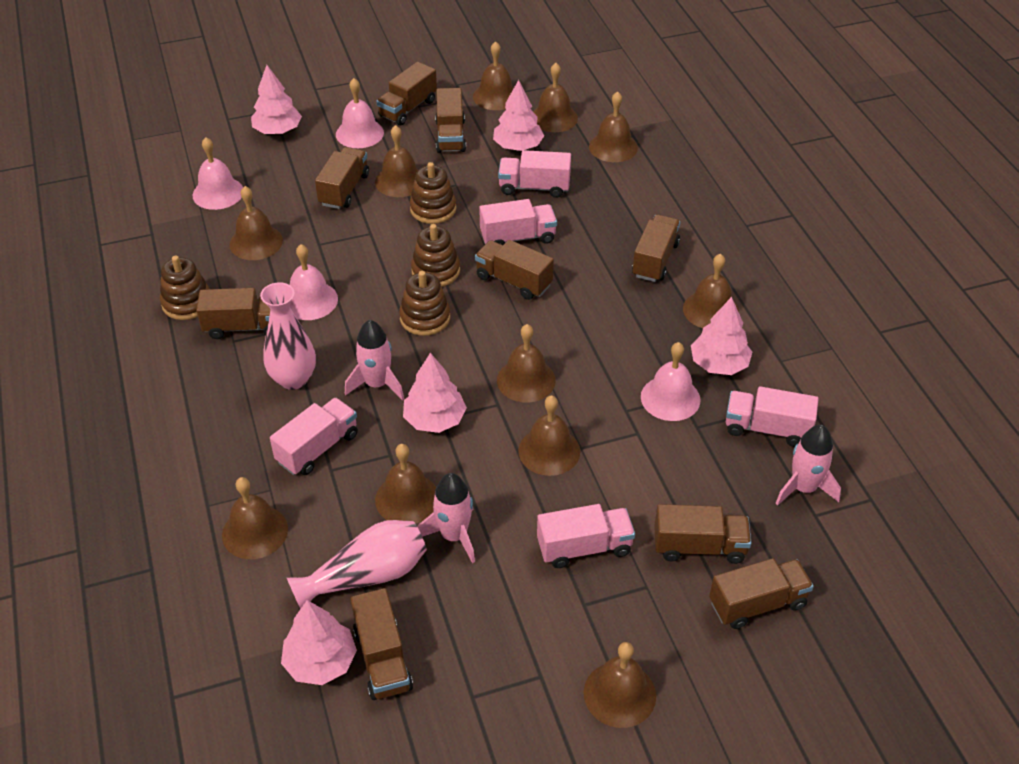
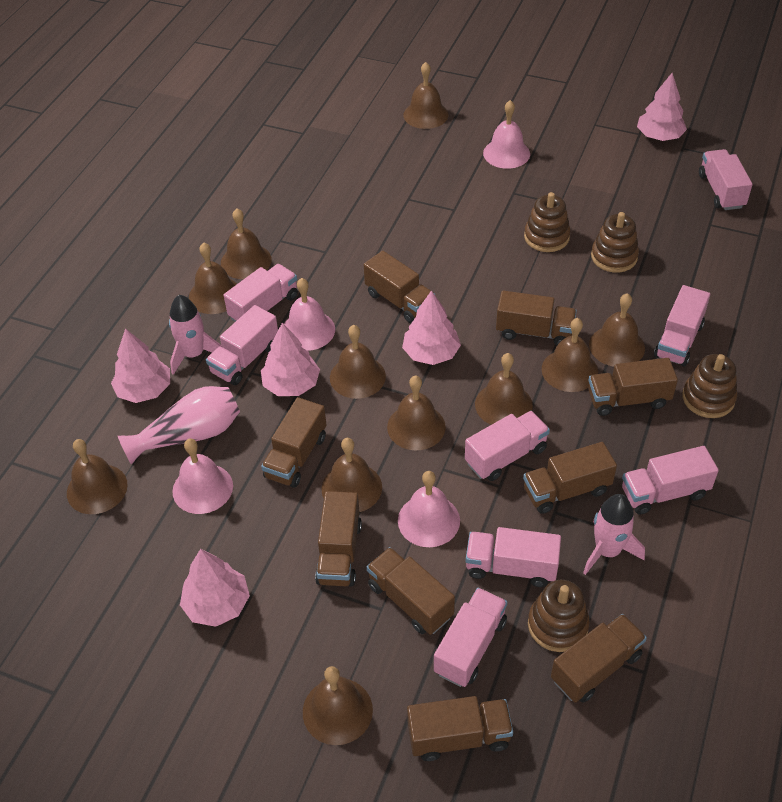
pink rocket: 3 -> 2
pink truck: 5 -> 8
pink vase: 2 -> 1

